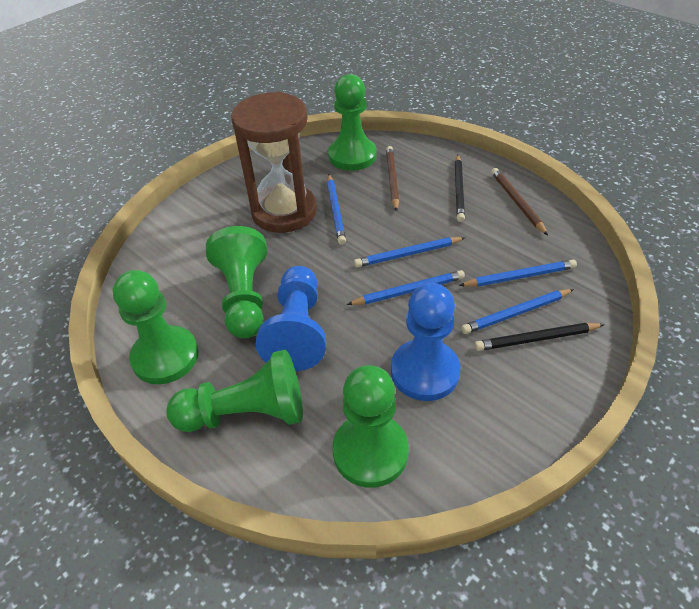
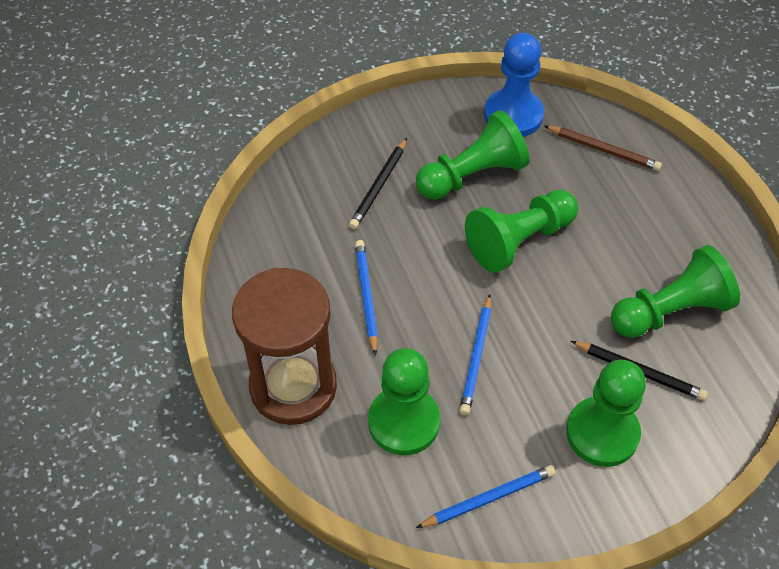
blue pawn: 2 -> 1
blue pencil: 5 -> 3
brown pencil: 2 -> 1

